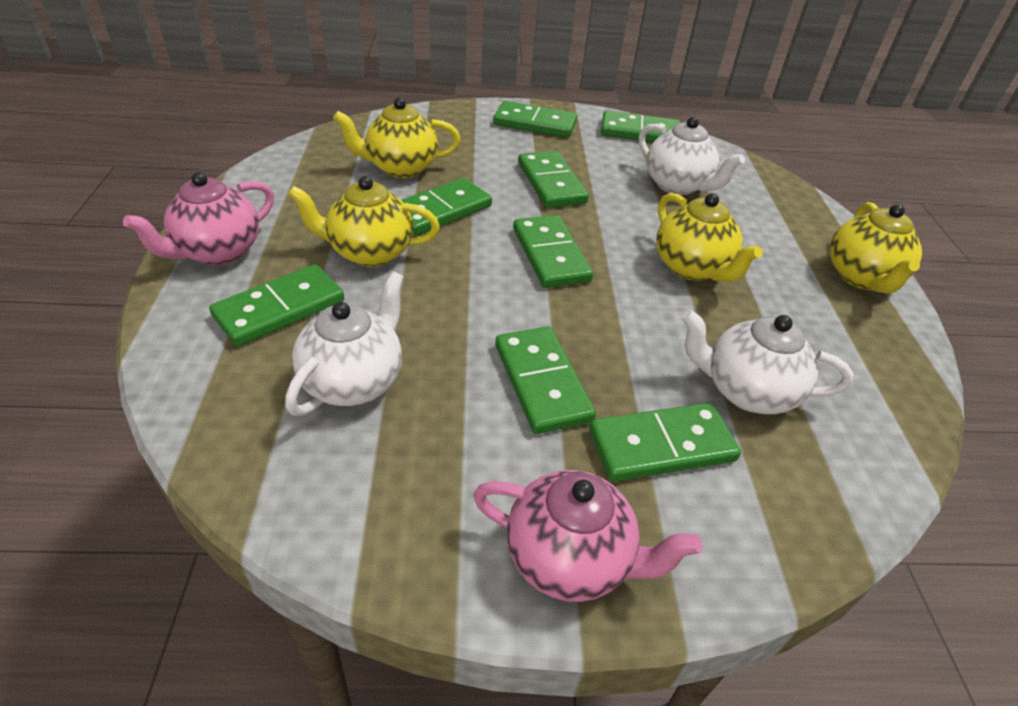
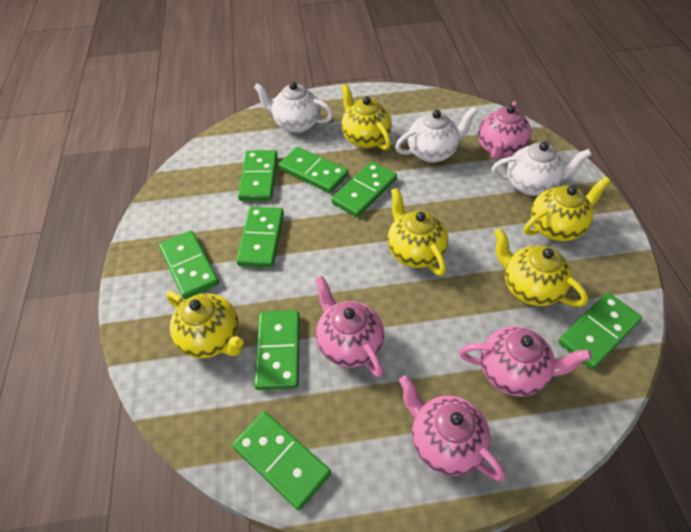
pink teapot: 2 -> 4
yellow teapot: 4 -> 5

